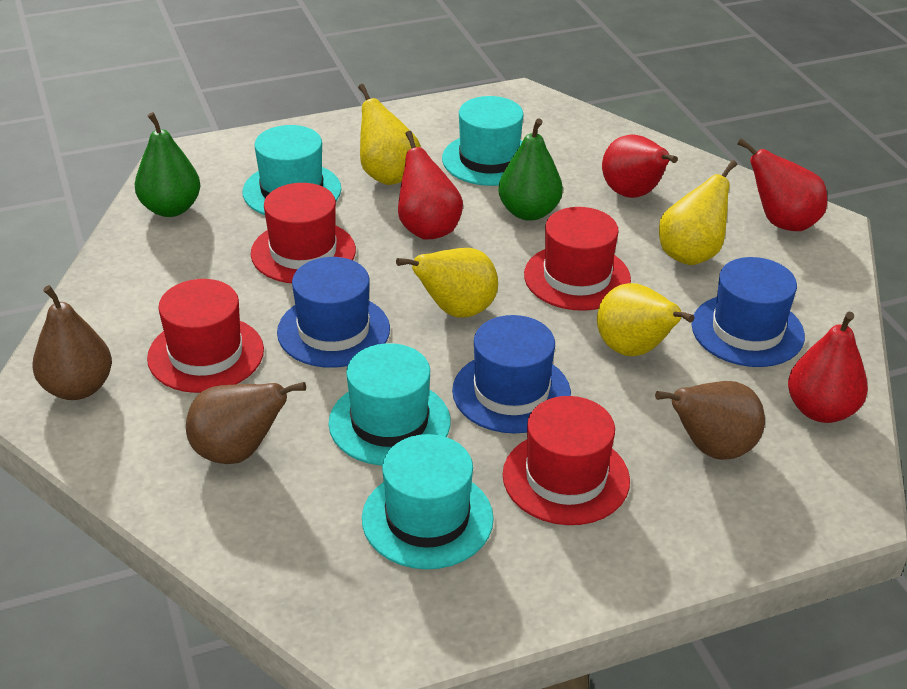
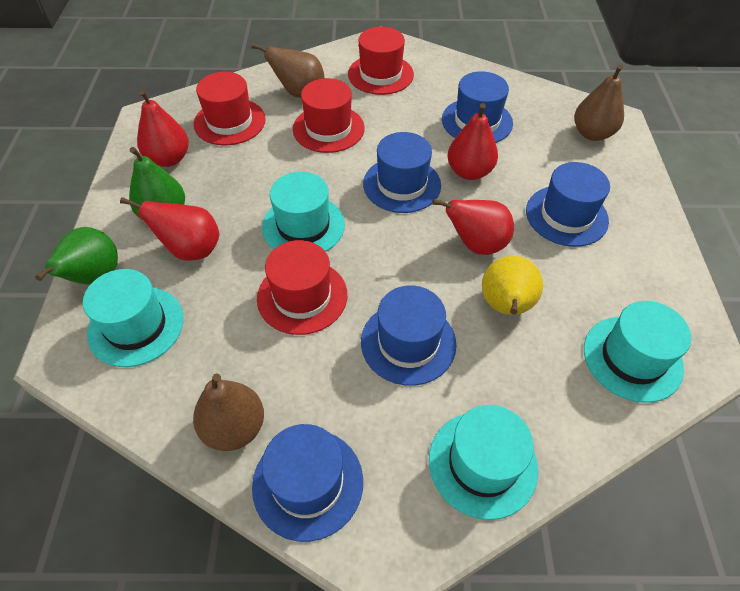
blue hat: 3 -> 5
yellow pear: 4 -> 1

